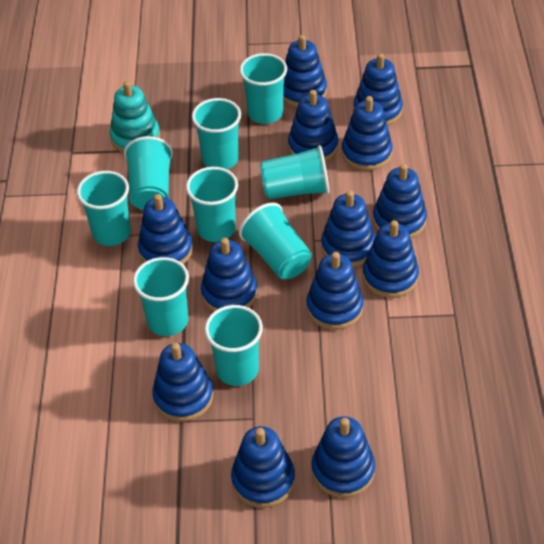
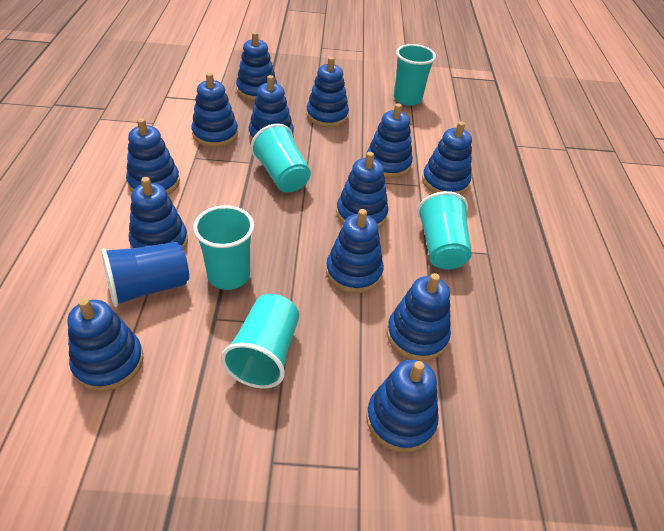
blue cup: 0 -> 1
turquoise cup: 9 -> 5
turquoise stacking toy: 1 -> 0

